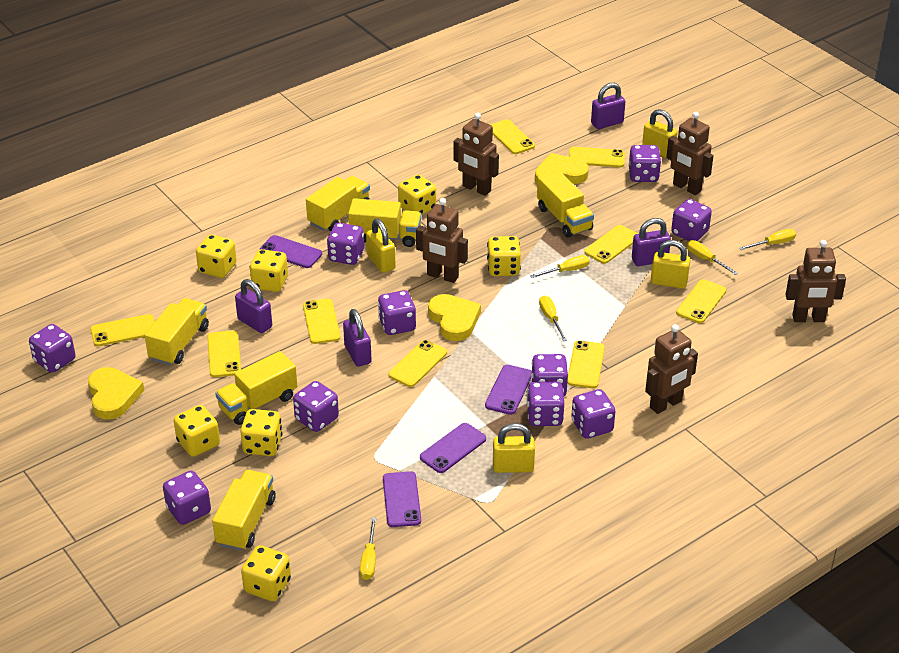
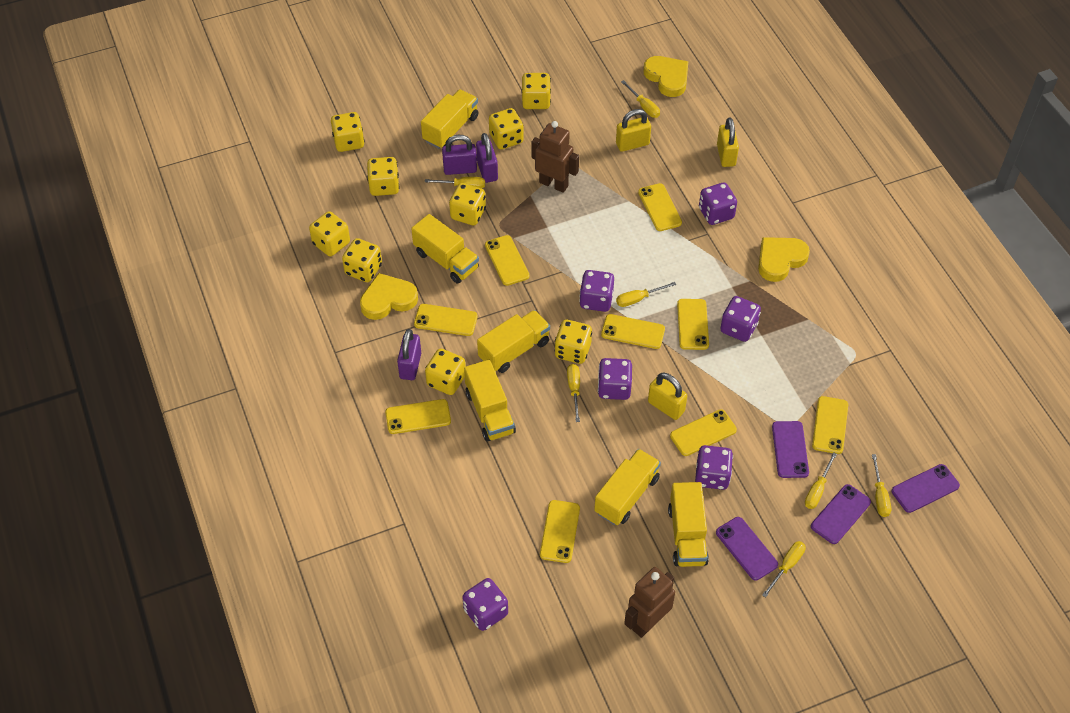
brown robot: 5 -> 2
purple dice: 10 -> 6
purple padlock: 4 -> 3
yellow dice: 7 -> 9
yellow padlock: 4 -> 3
yellow screwdriver: 5 -> 7

